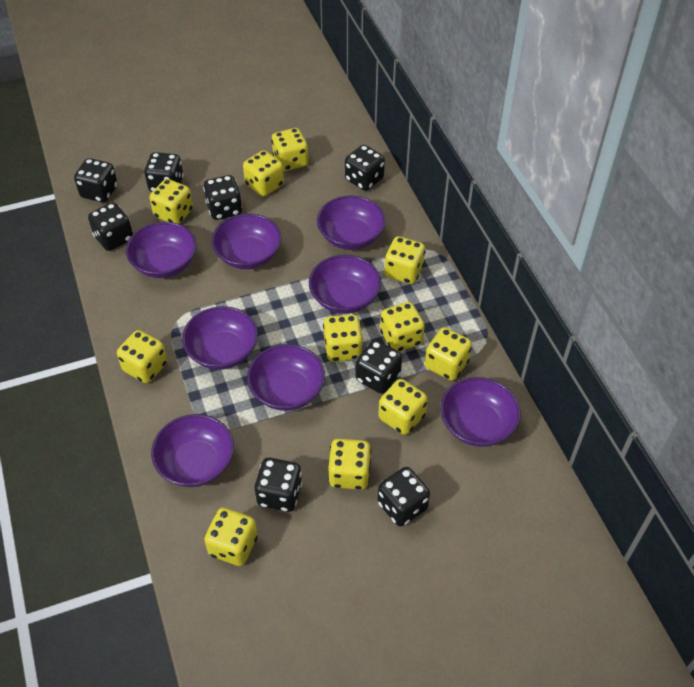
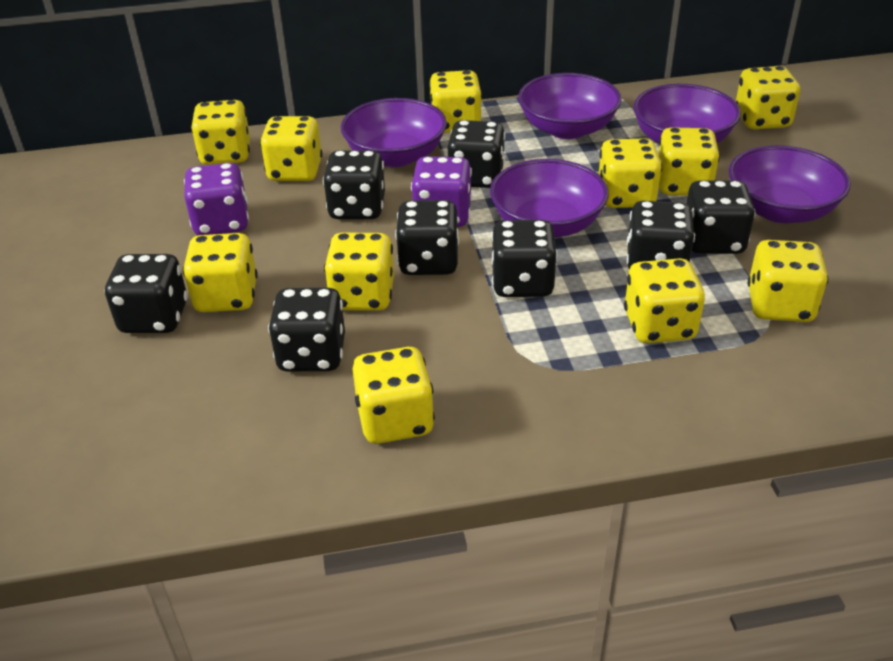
purple bowl: 8 -> 5
purple dice: 0 -> 2

